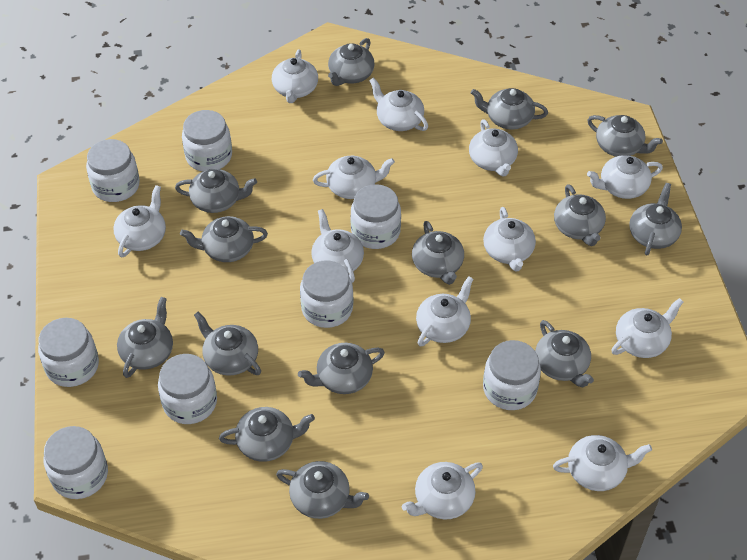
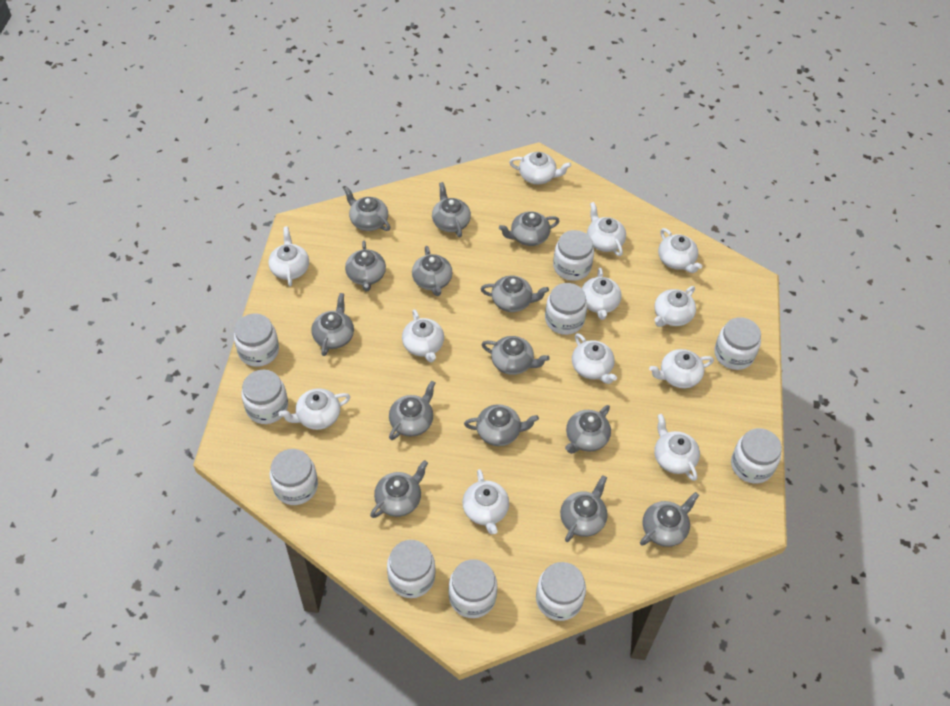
white jar: 8 -> 10

